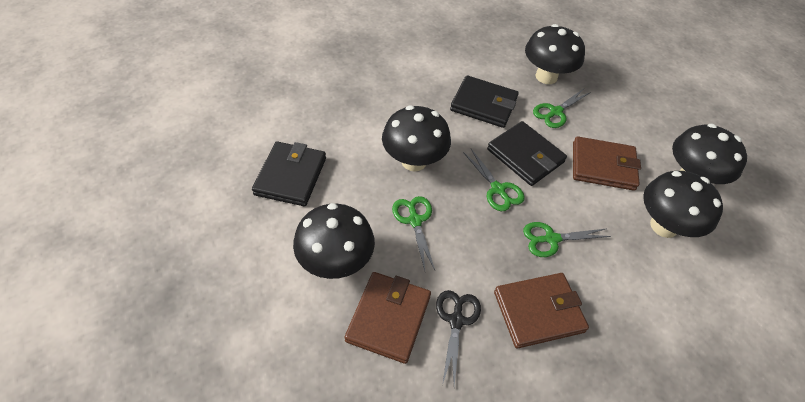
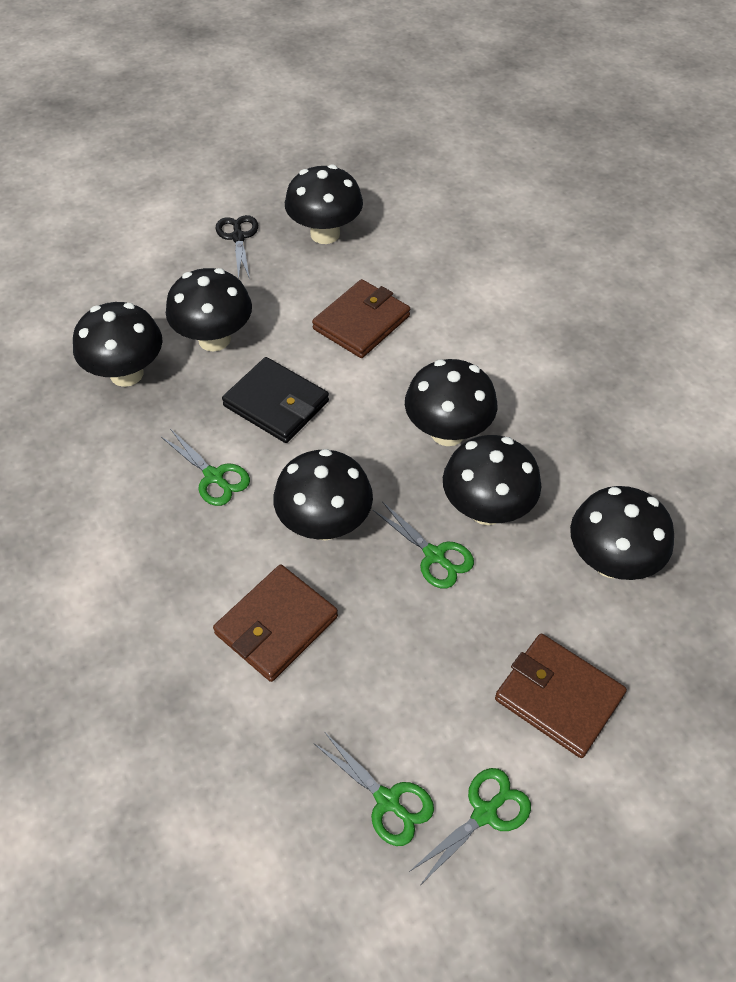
black mushroom: 5 -> 7
black wallet: 3 -> 1

